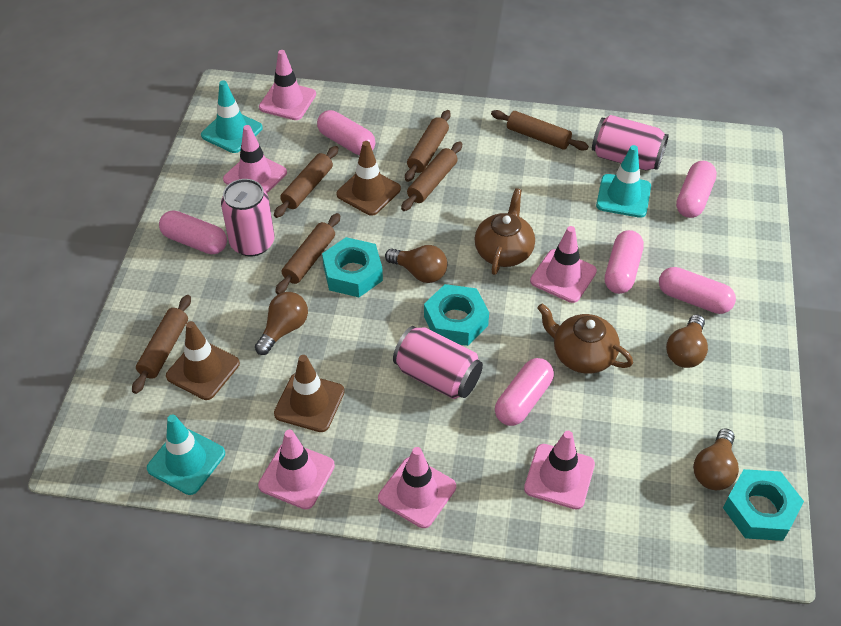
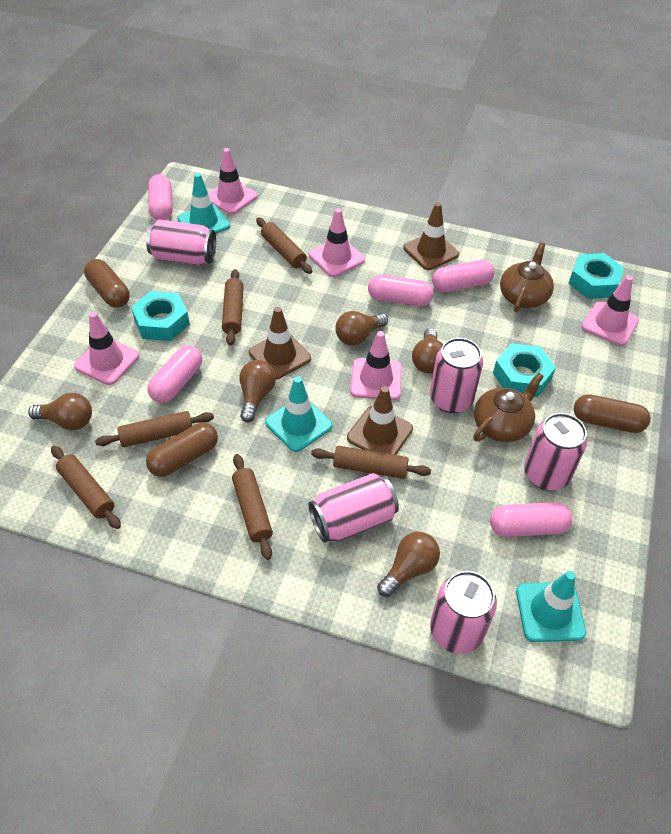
brown capsule: 0 -> 3
brown light bulb: 4 -> 5
pink can: 3 -> 5
pink capsule: 6 -> 5
pink traffic cone: 6 -> 5

